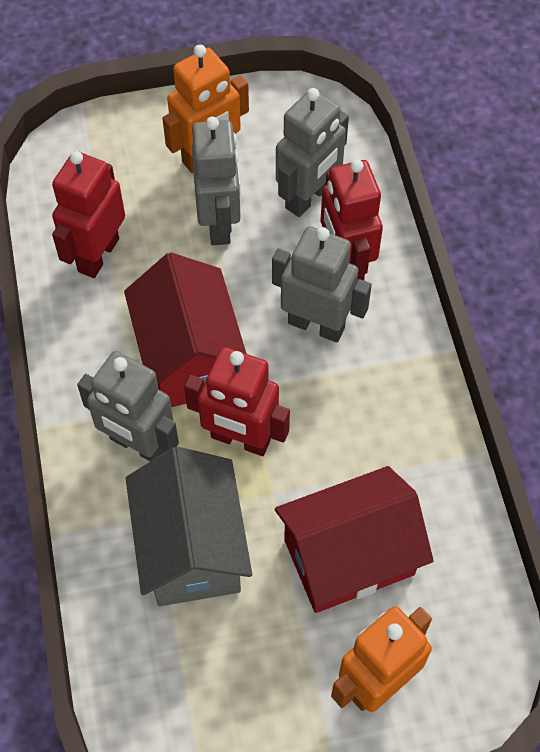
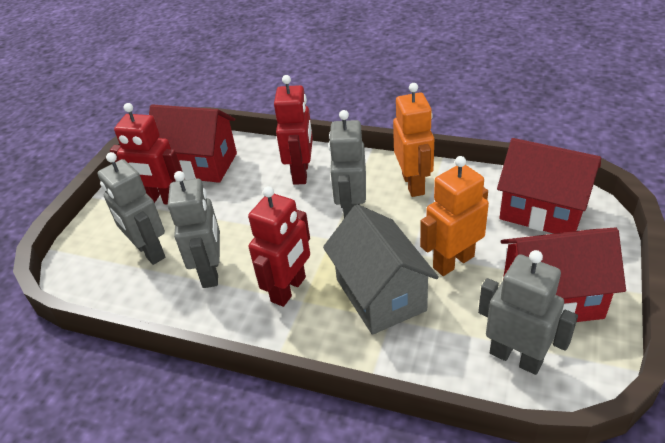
red house: 2 -> 3

